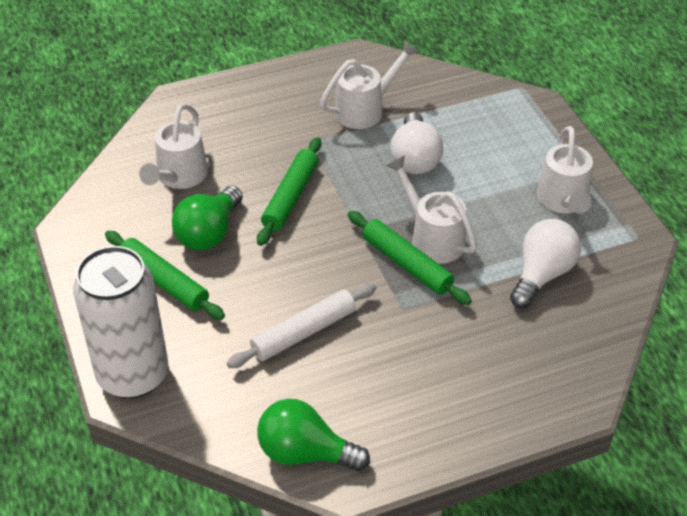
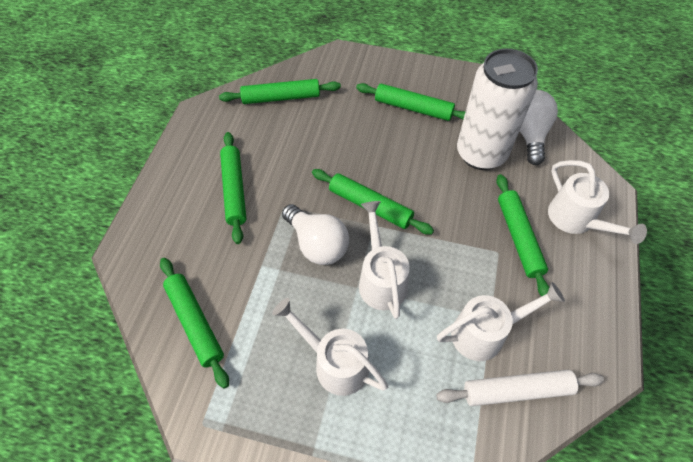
green light bulb: 2 -> 0
green rolling pin: 3 -> 6

